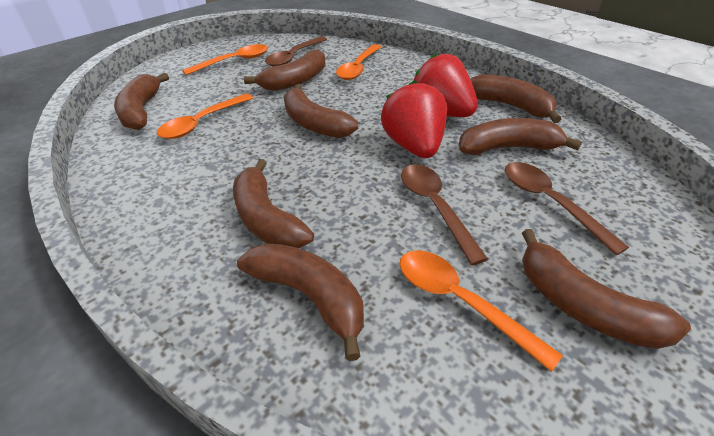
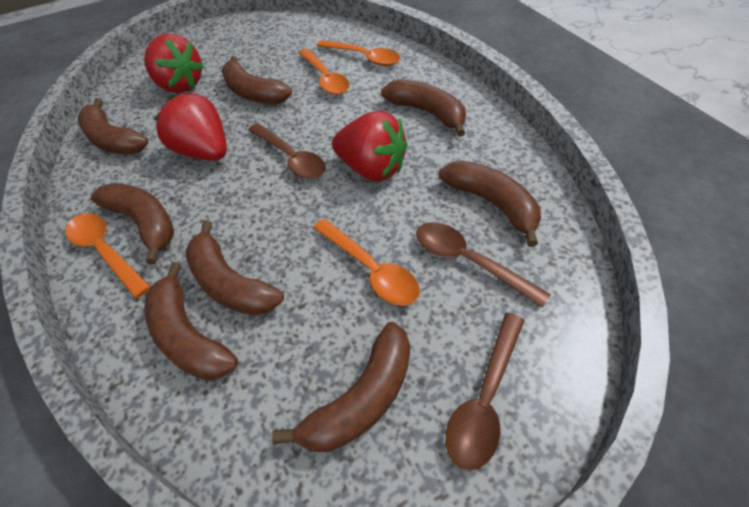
red strawberry: 2 -> 3

